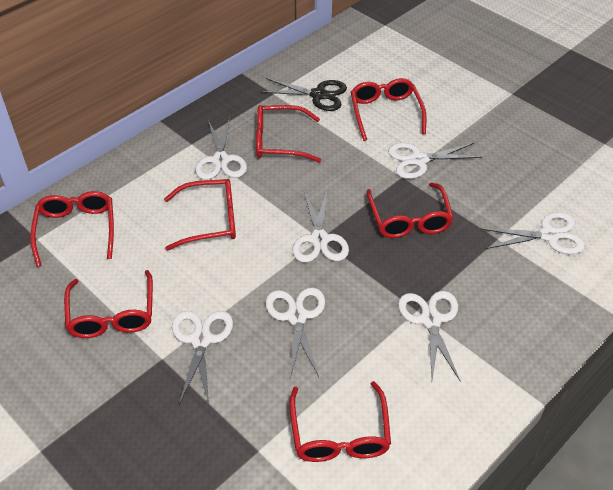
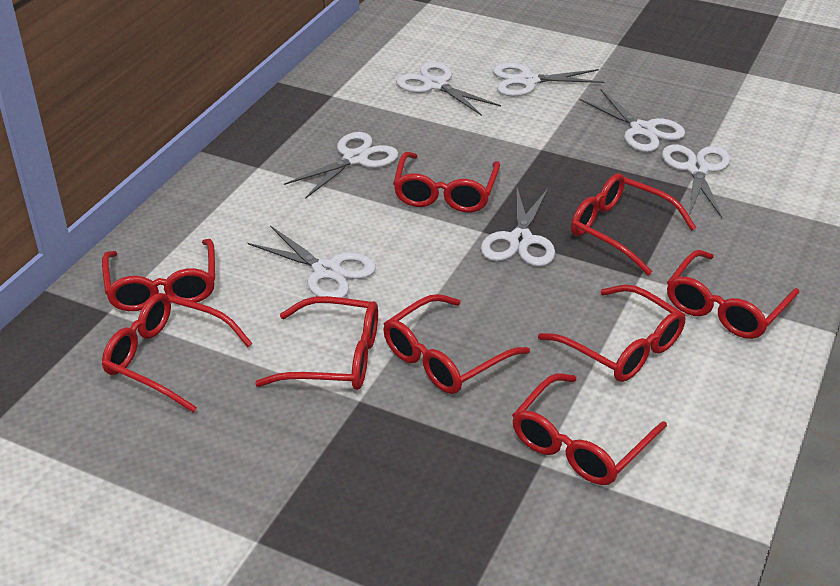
black scissors: 1 -> 0
red glasses: 7 -> 9

